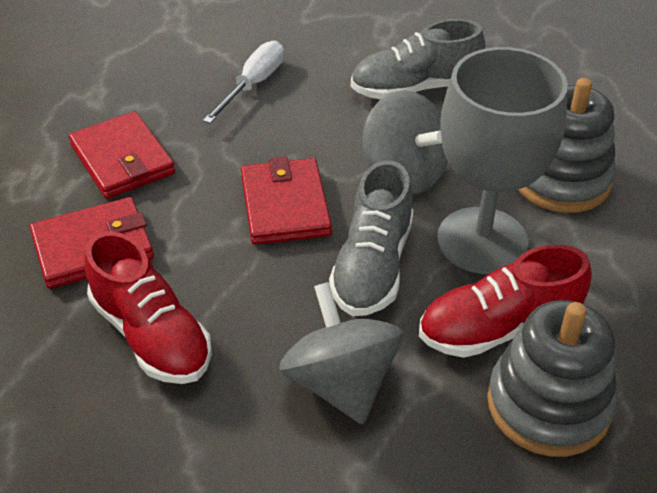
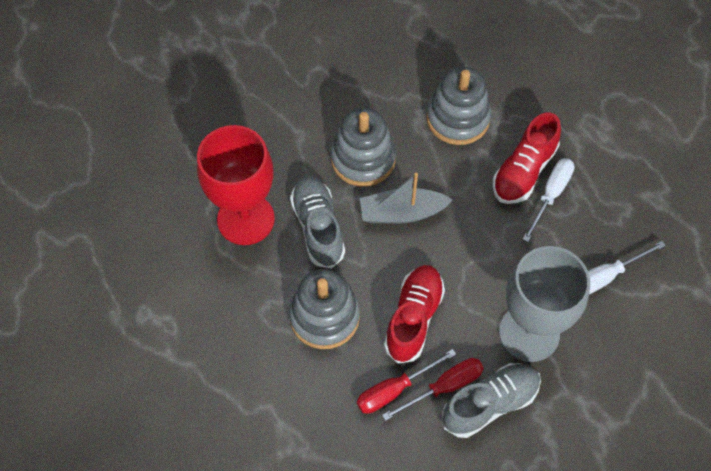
grey boat: 0 -> 1
grey spinning top: 2 -> 0
grey stacking toy: 2 -> 3
red goblet: 0 -> 1
red screwdriver: 0 -> 2
red wallet: 3 -> 0
white screwdriver: 1 -> 2

